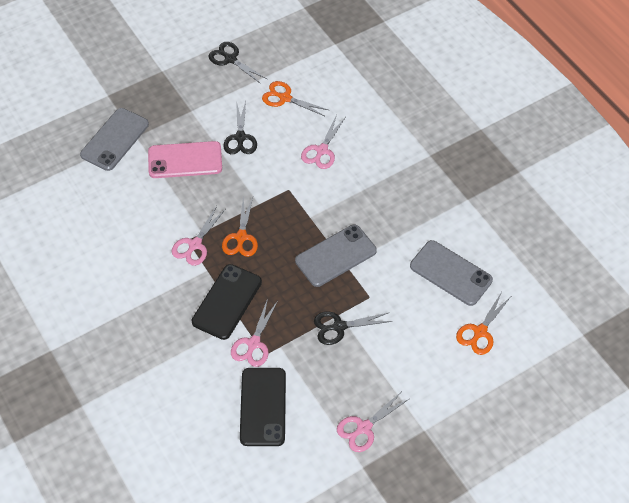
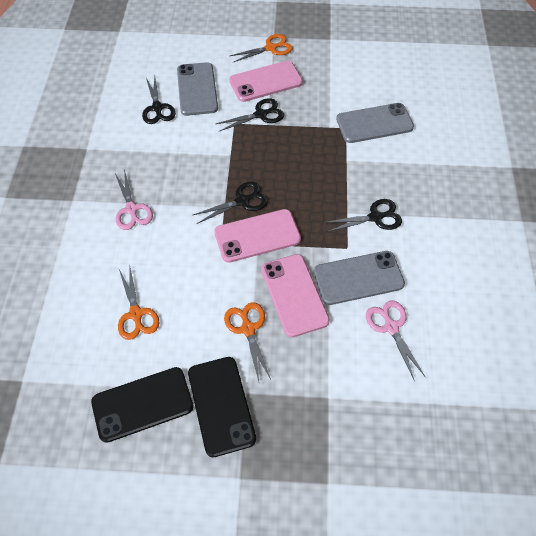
black scissors: 3 -> 4
pink phone: 1 -> 3
pink scissors: 4 -> 2

